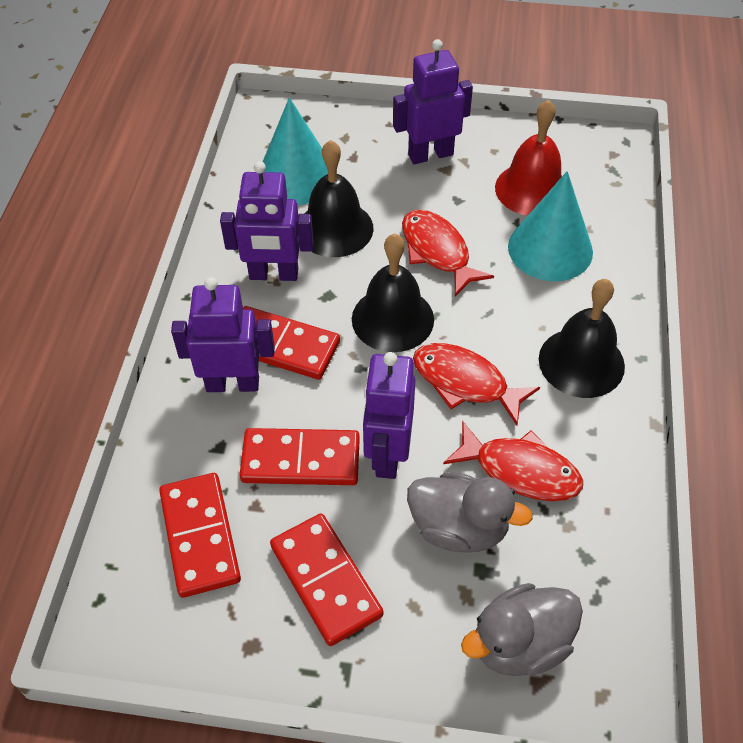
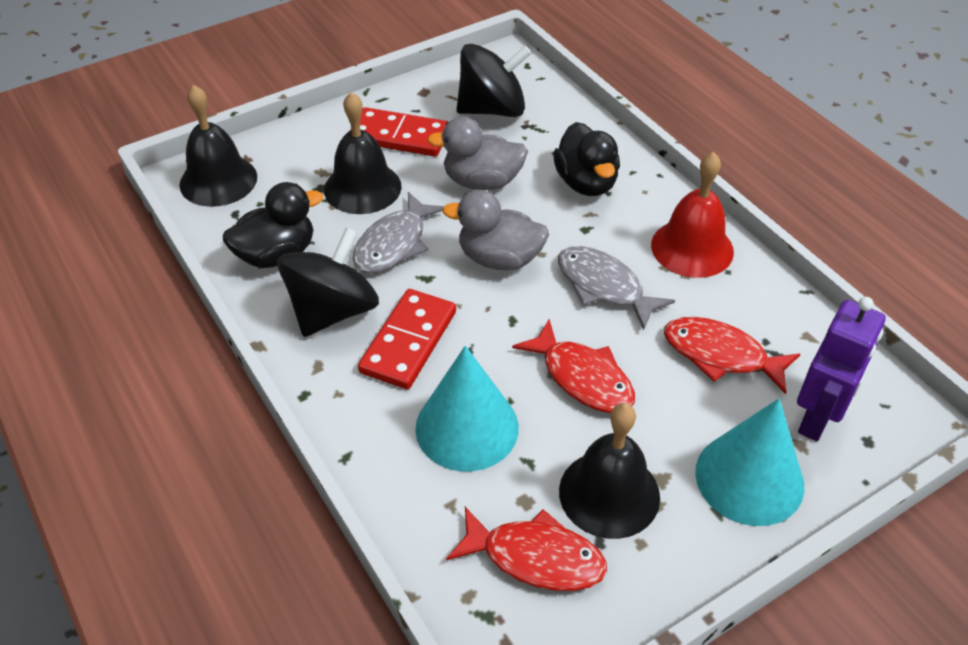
black duck: 0 -> 2
black spinning top: 0 -> 2
grey fish: 0 -> 2
purple robot: 4 -> 1
red domino: 4 -> 2

